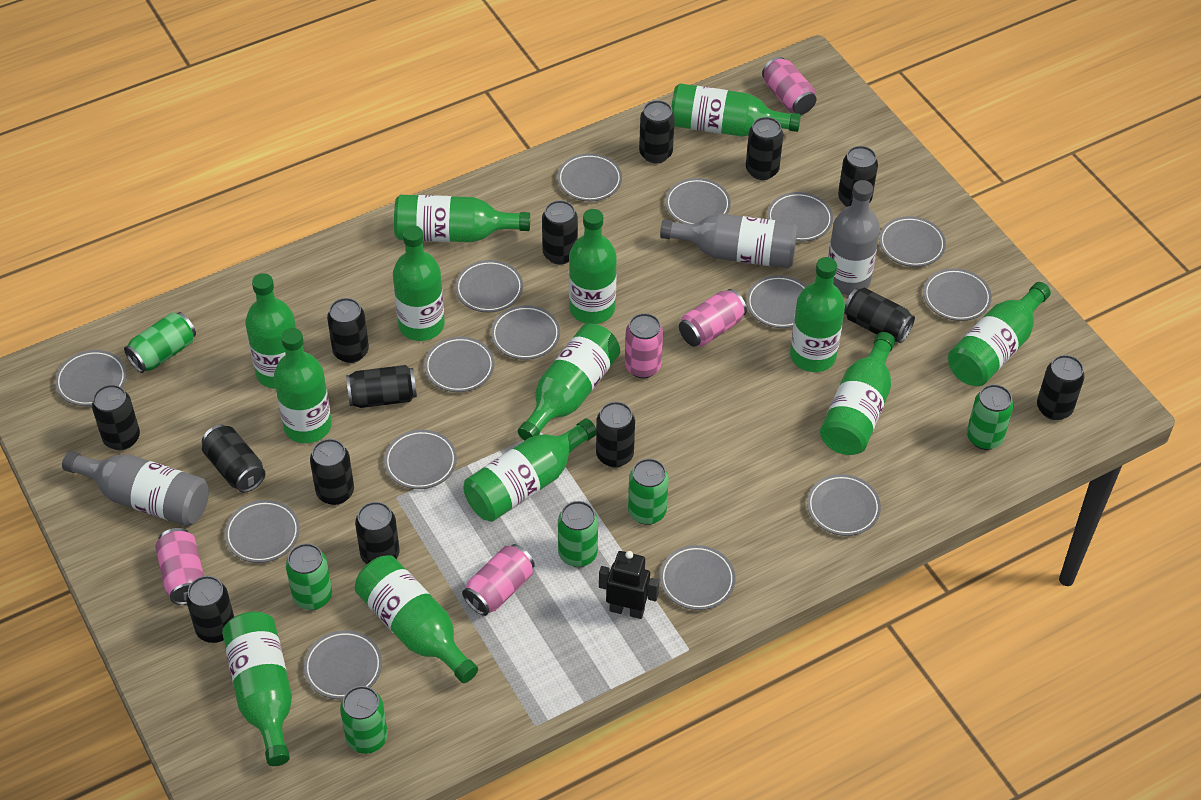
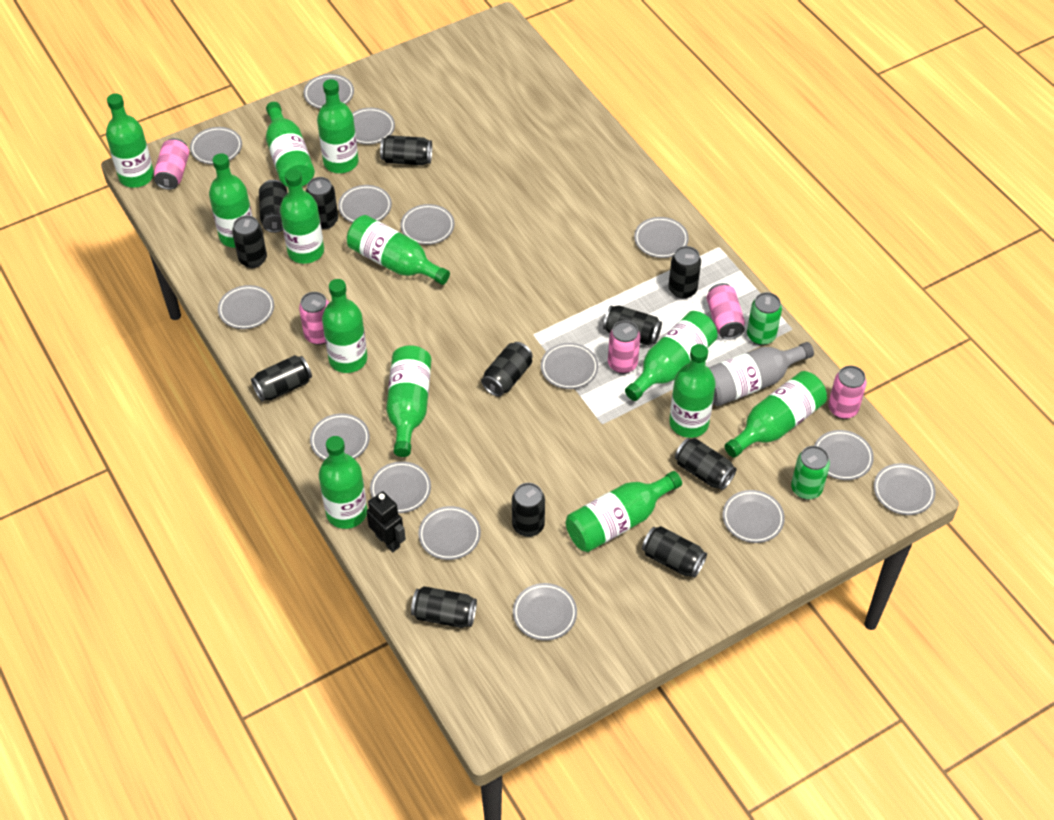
black can: 14 -> 12
green can: 6 -> 2
grey bottle: 3 -> 1

